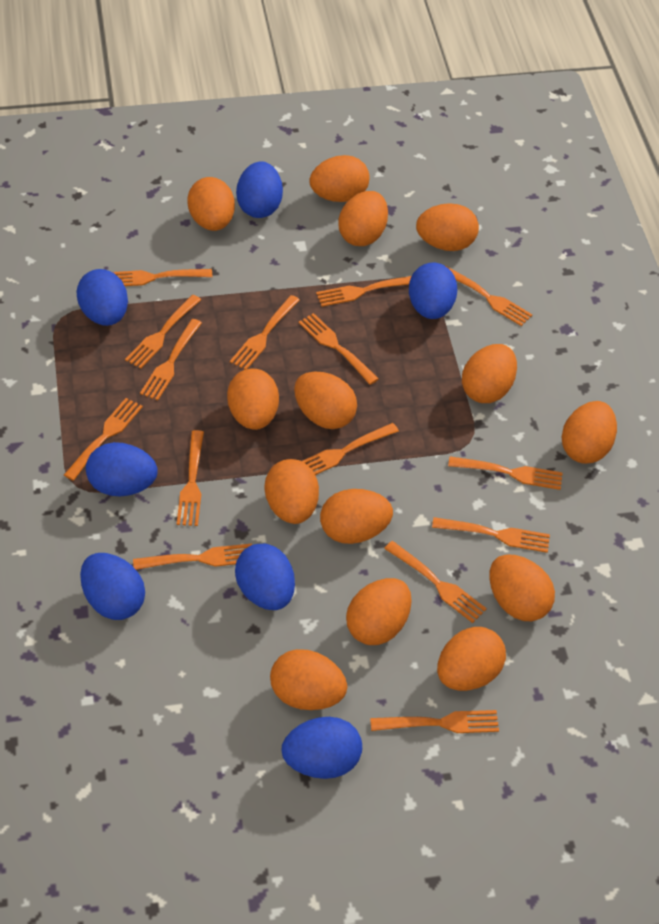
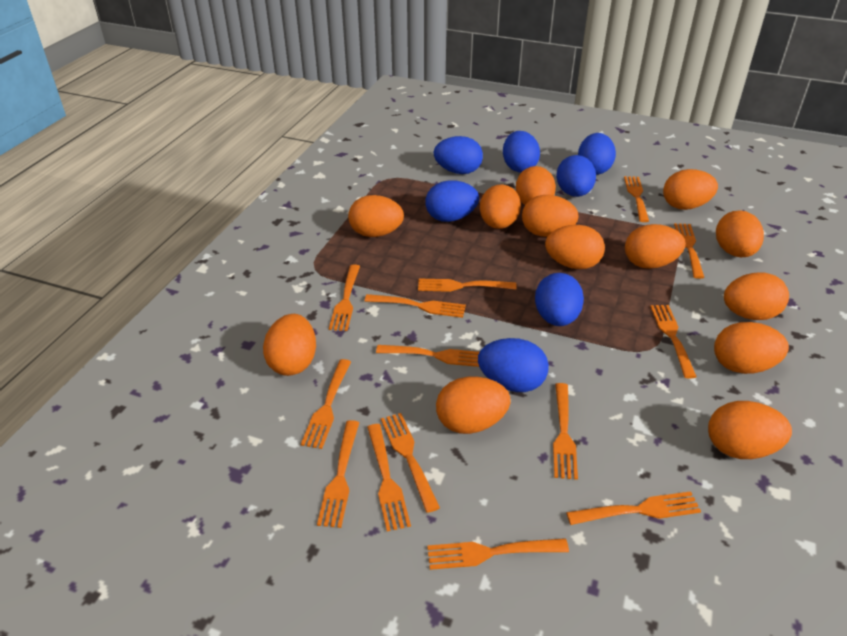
orange egg: 14 -> 13
orange fork: 15 -> 14

